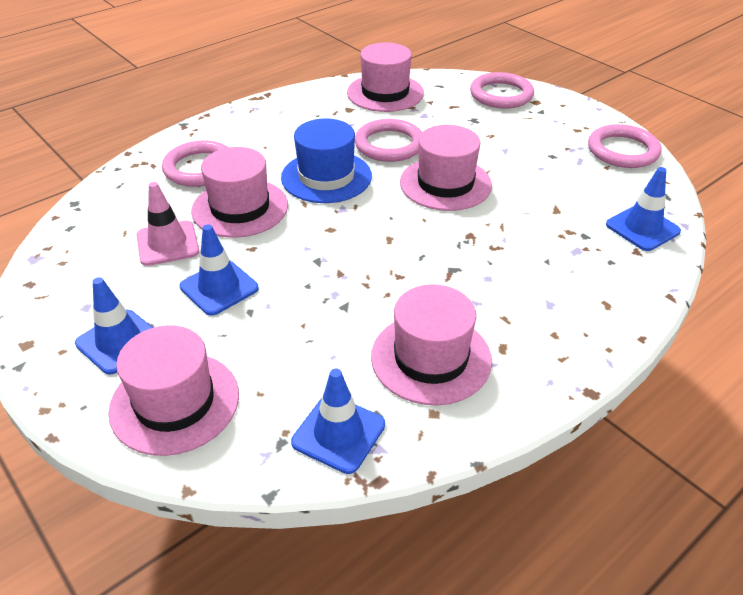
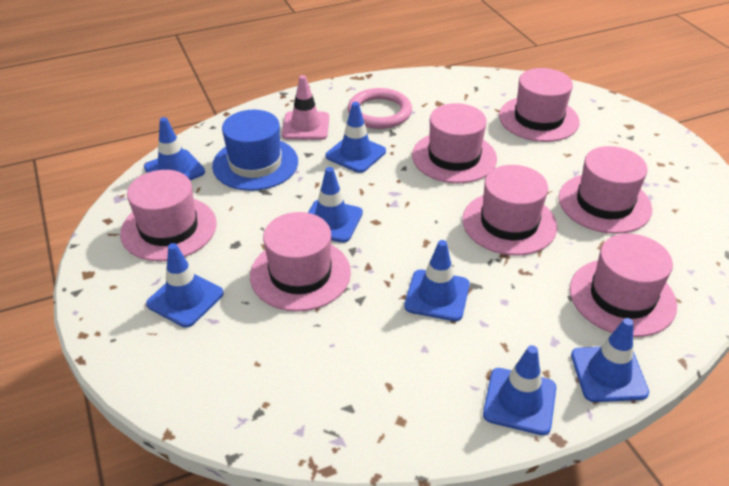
blue traffic cone: 4 -> 7
pink hat: 5 -> 7
pink ring: 4 -> 1

